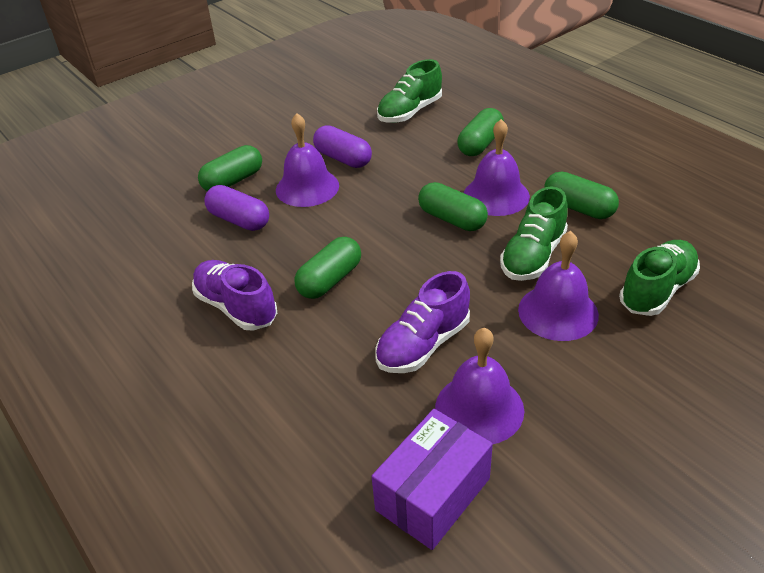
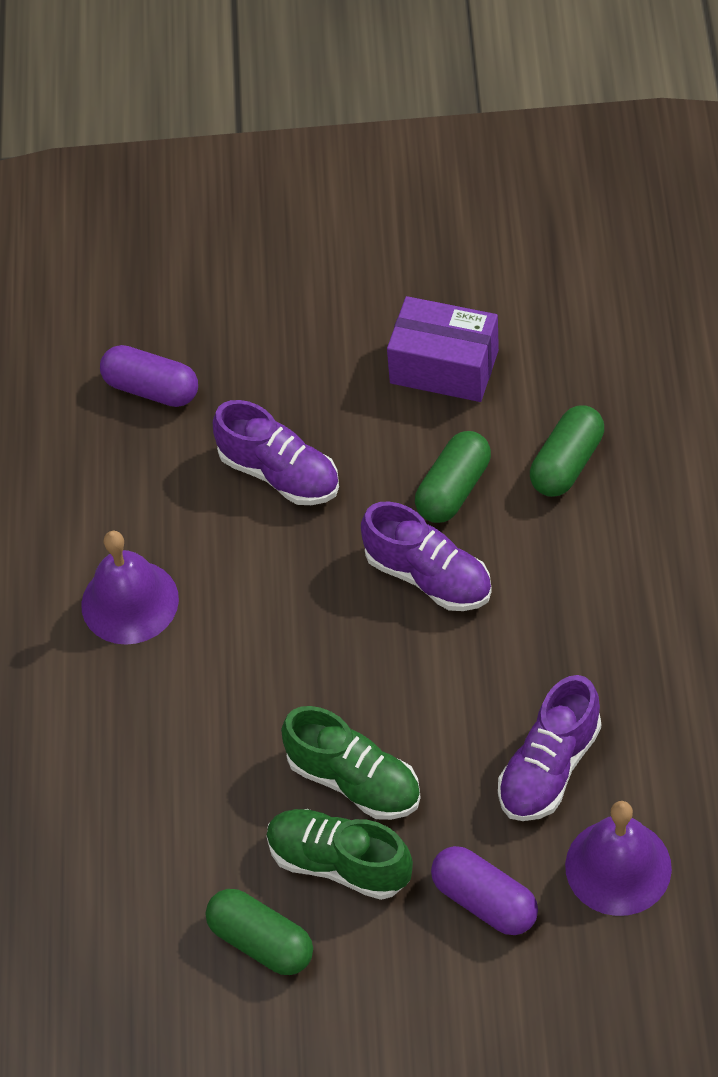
green capsule: 5 -> 3
green shoe: 3 -> 2
purple bell: 4 -> 2
purple shoe: 2 -> 3

